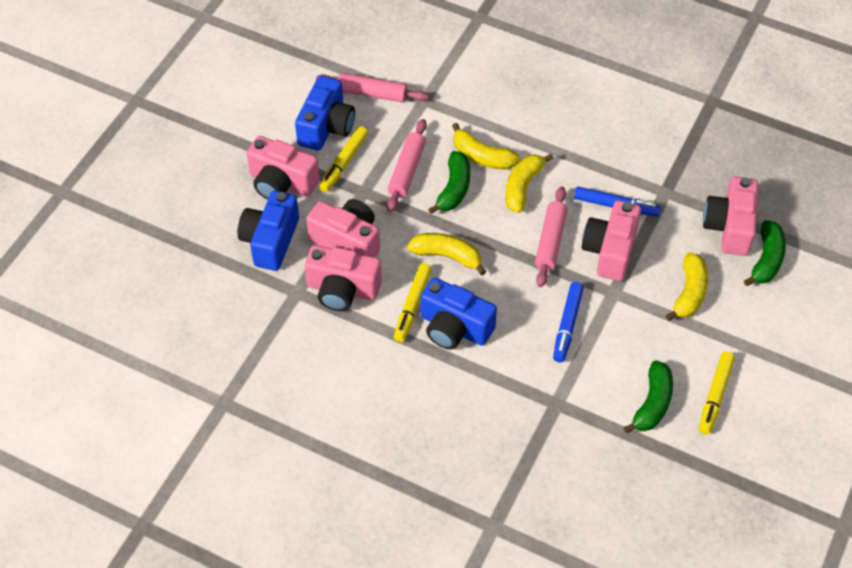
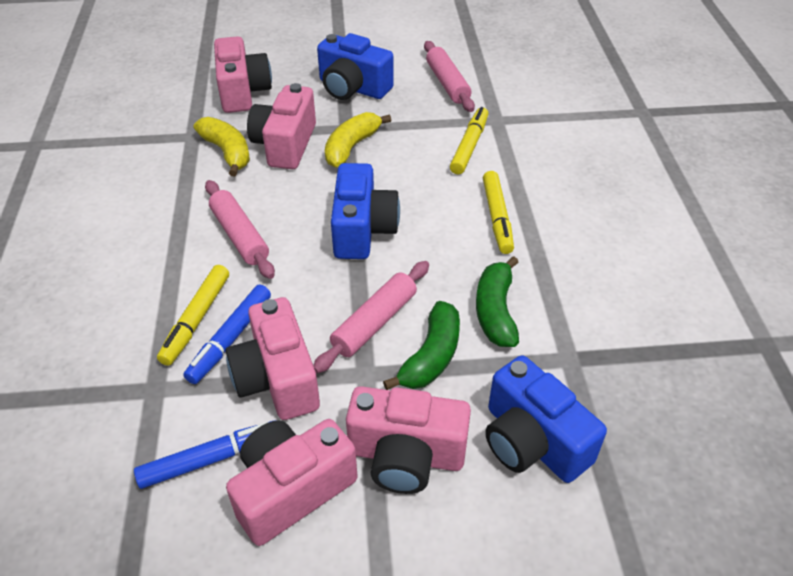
green banana: 3 -> 2
yellow banana: 4 -> 2

